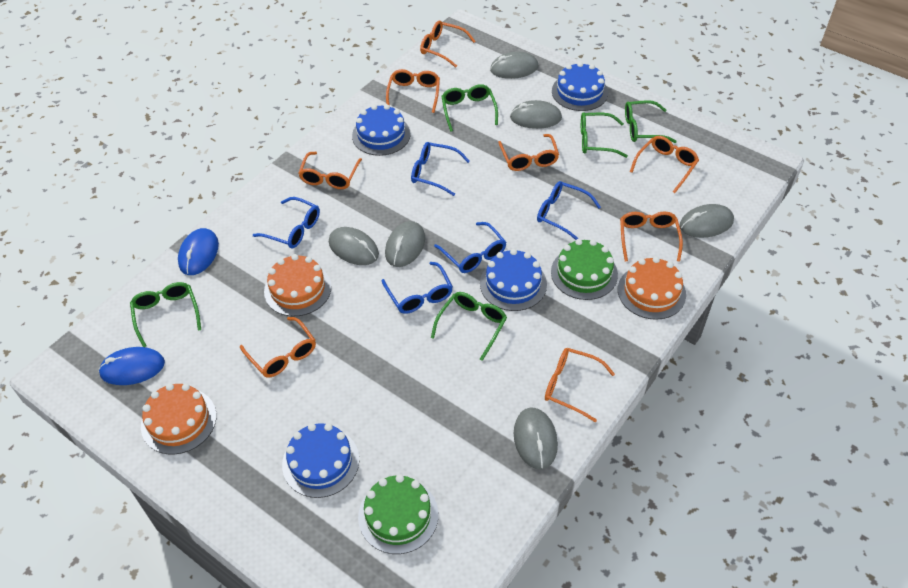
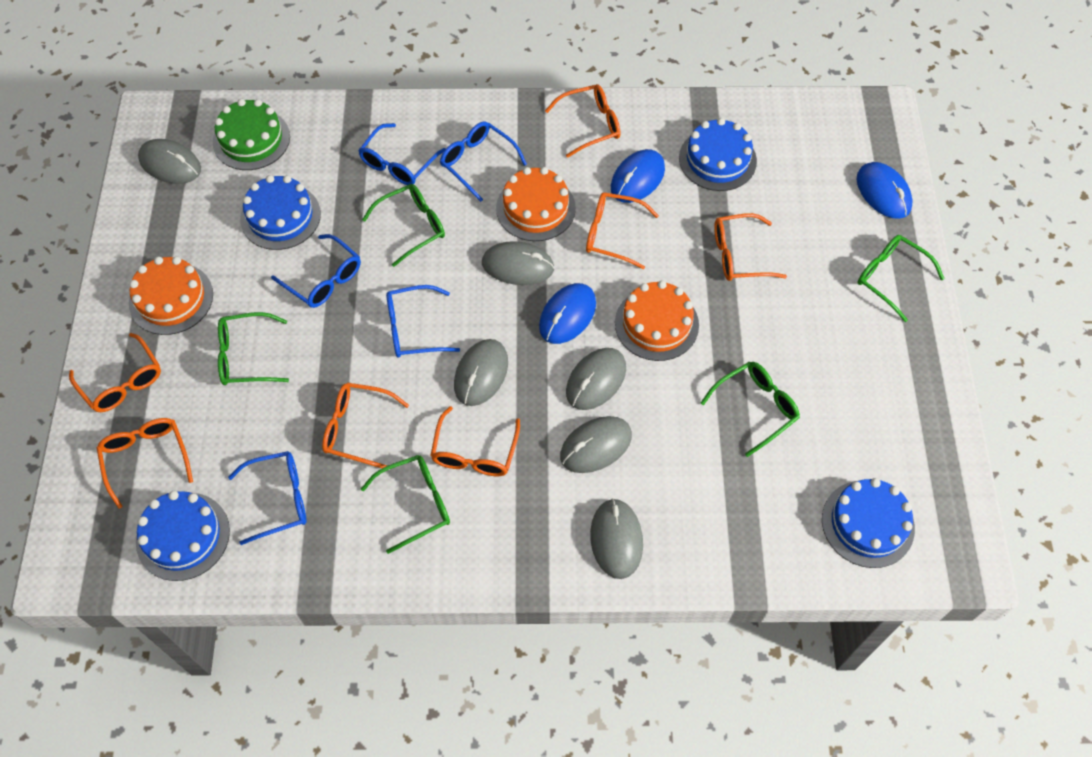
blue mouse: 2 -> 3
green cake: 2 -> 1
orange glasses: 8 -> 7

